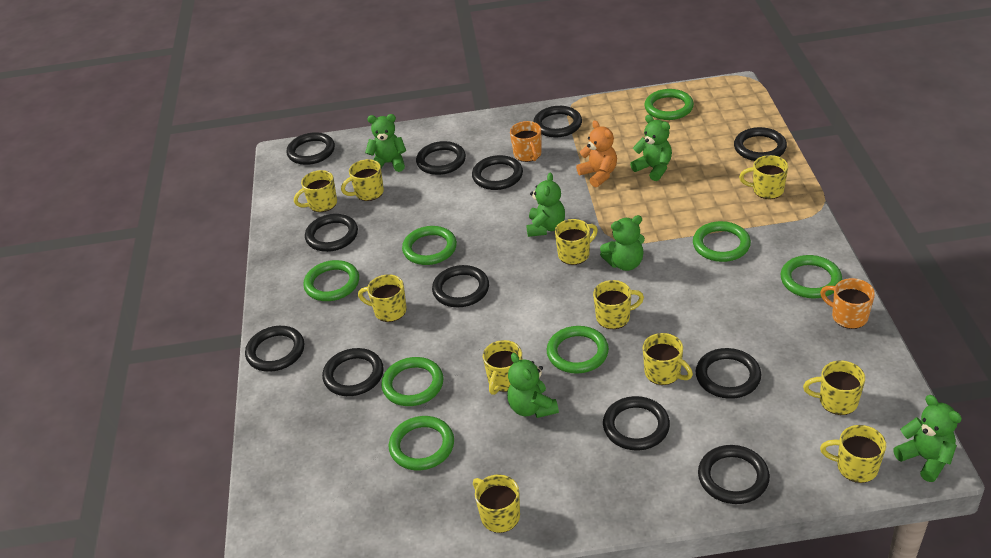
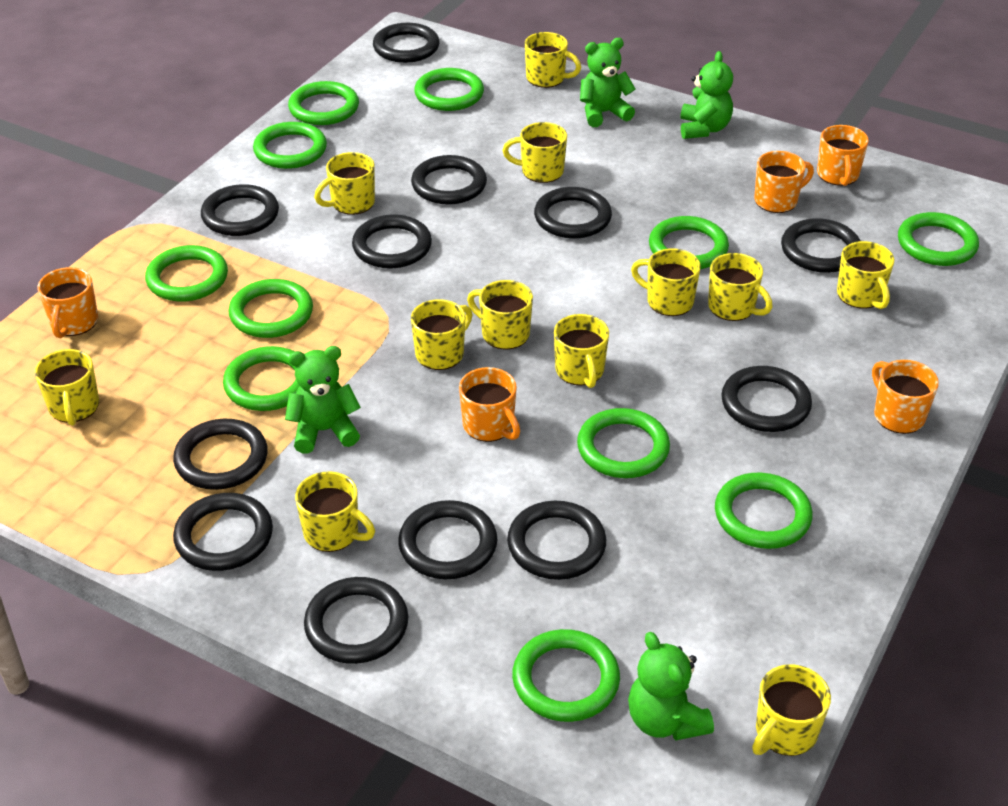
green ring: 8 -> 11
green teddy bear: 6 -> 4
orange mug: 2 -> 5
orange teddy bear: 1 -> 0
yellow mug: 11 -> 12

